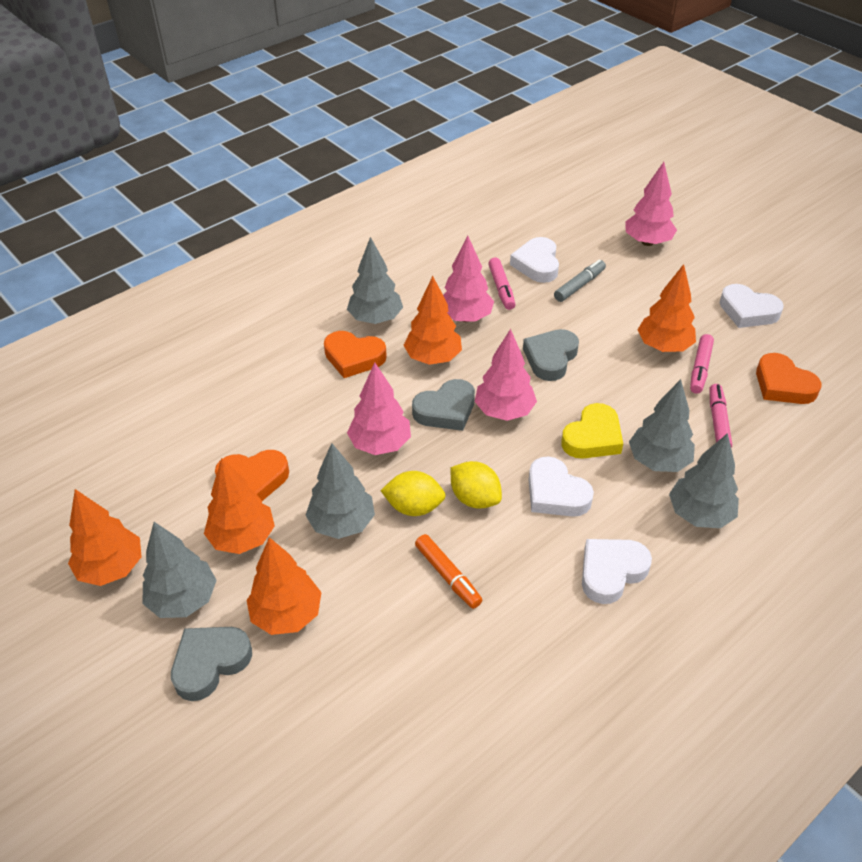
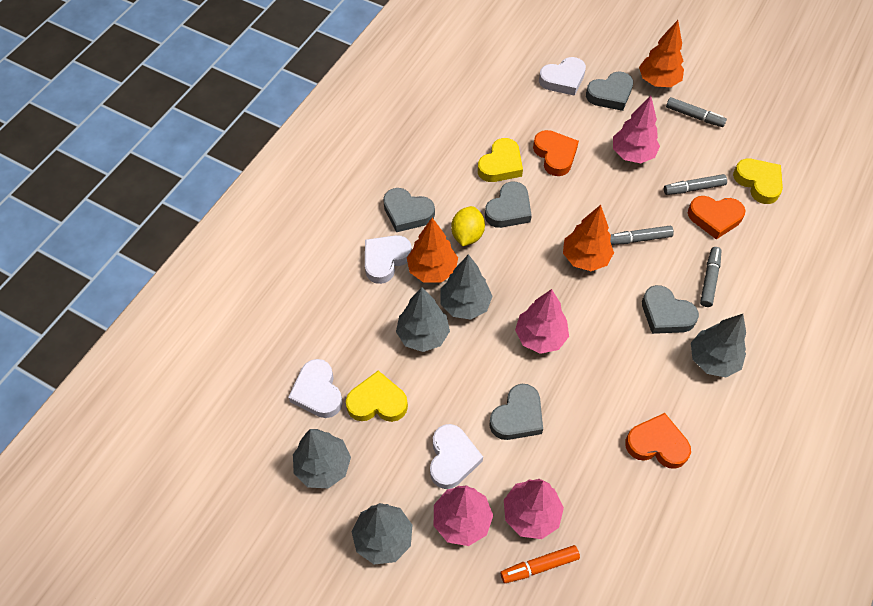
grey heart: 3 -> 5
grey marker: 1 -> 4
orange tree: 5 -> 3
pink marker: 3 -> 0
yellow heart: 1 -> 3
yellow lemon: 2 -> 1

